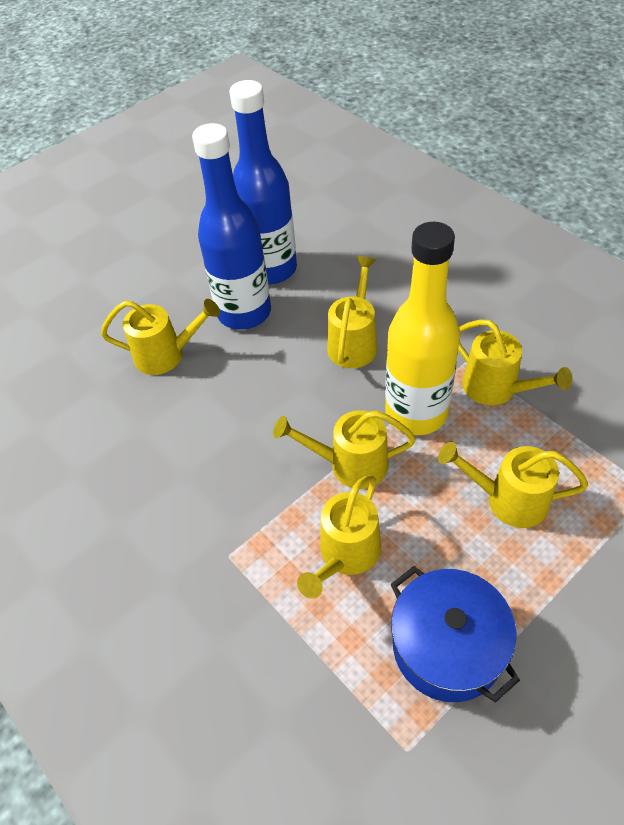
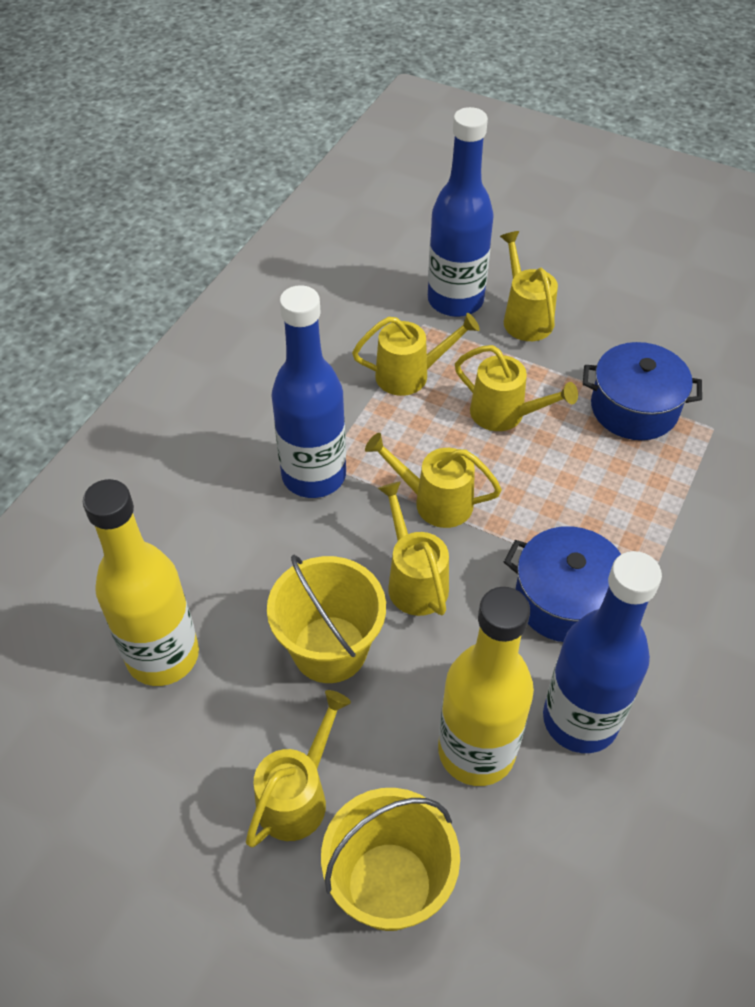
blue bottle: 2 -> 3
blue pot: 1 -> 2
yellow bottle: 1 -> 2
yellow bucket: 0 -> 2

